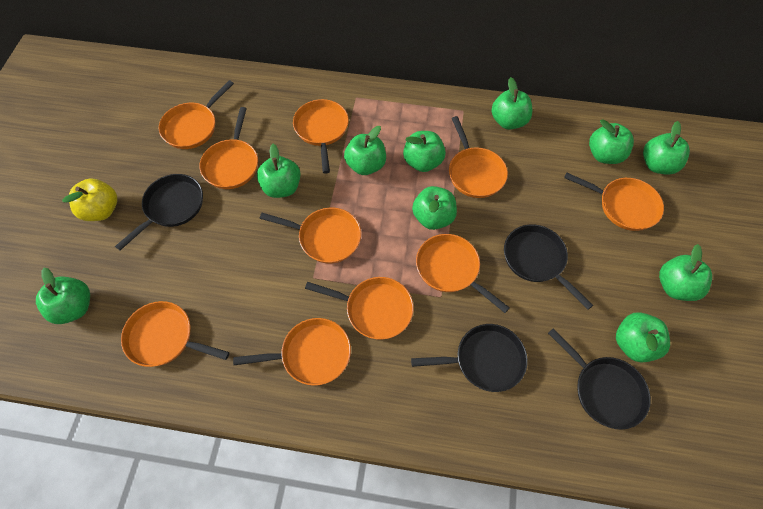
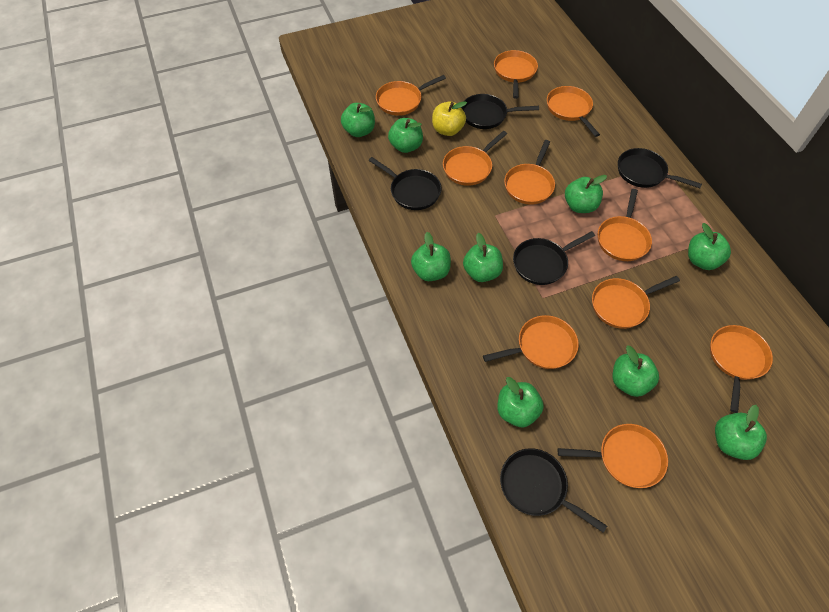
black pan: 4 -> 5
green apple: 10 -> 9

